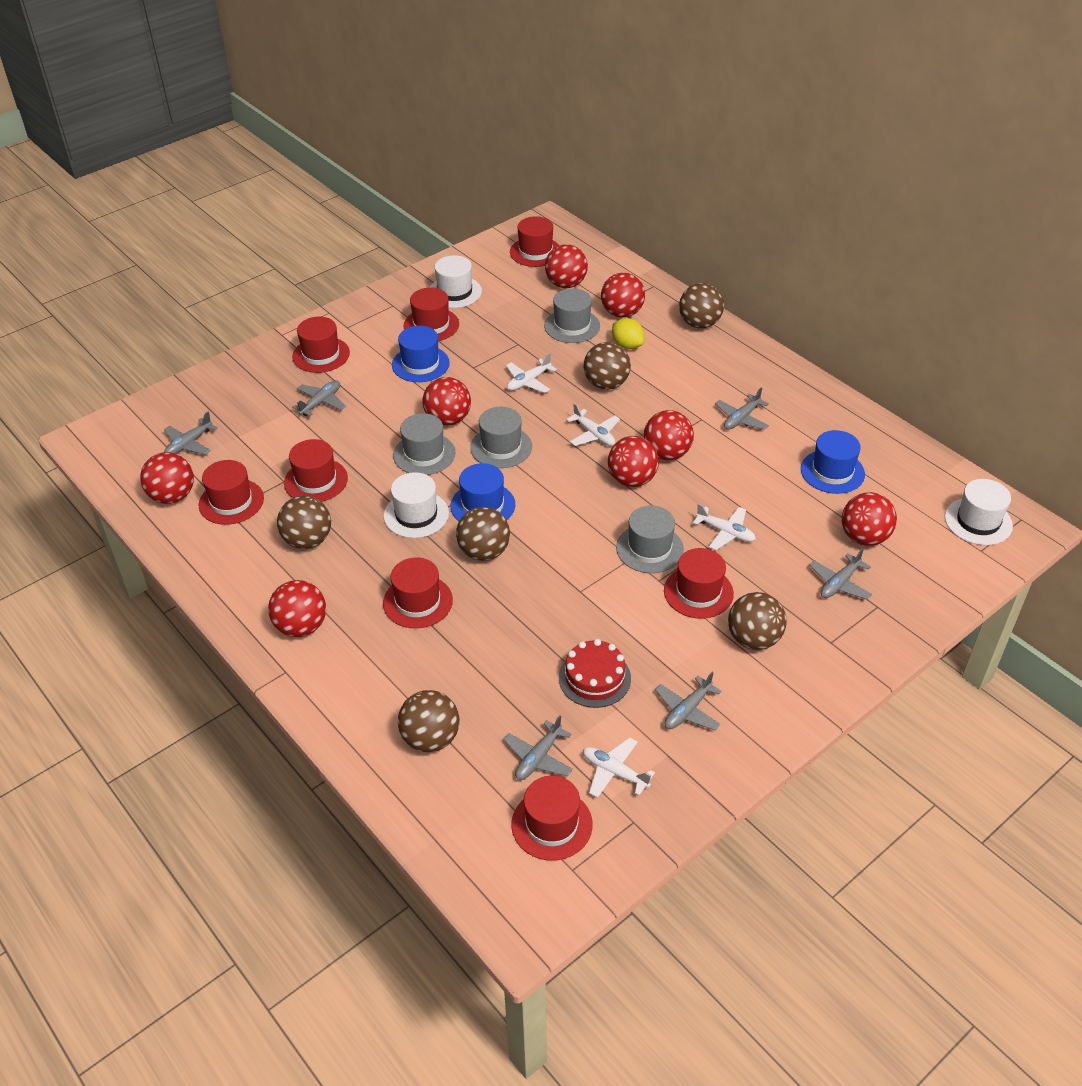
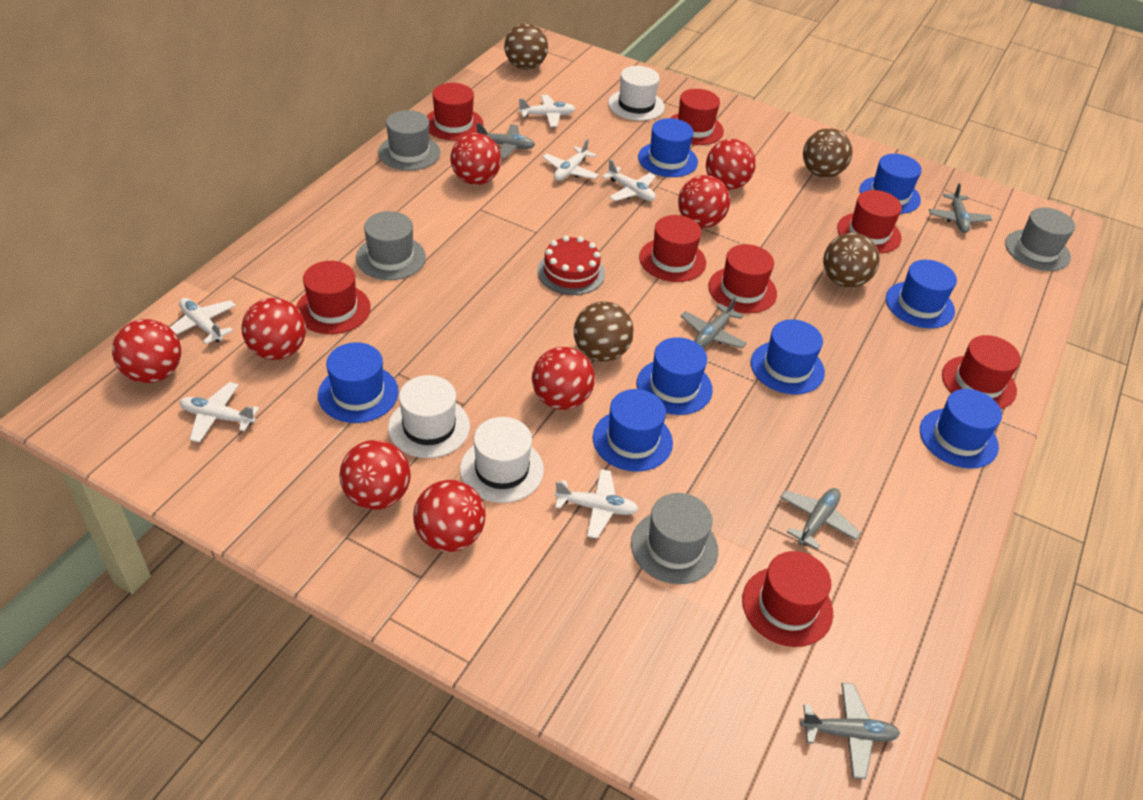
blue hat: 3 -> 8
brown ball: 6 -> 4
grey plane: 6 -> 5
white plane: 4 -> 6
yellow lemon: 1 -> 0

